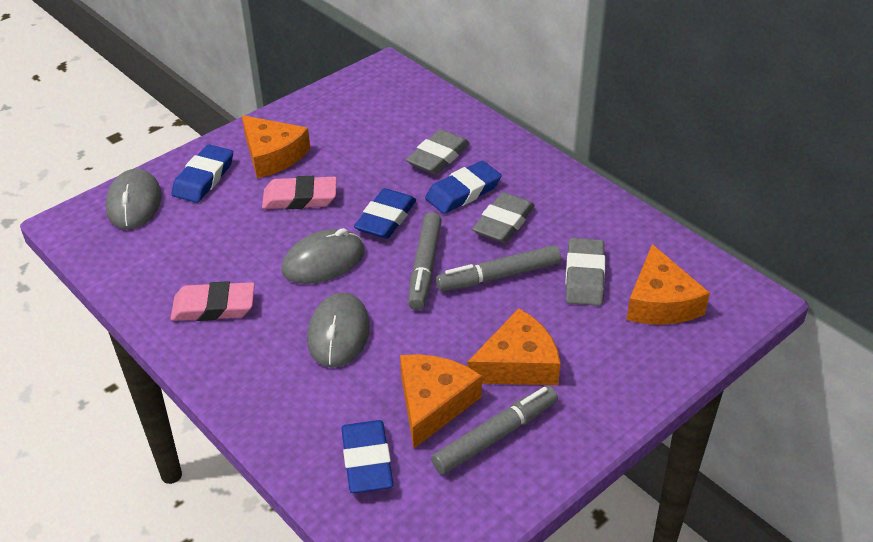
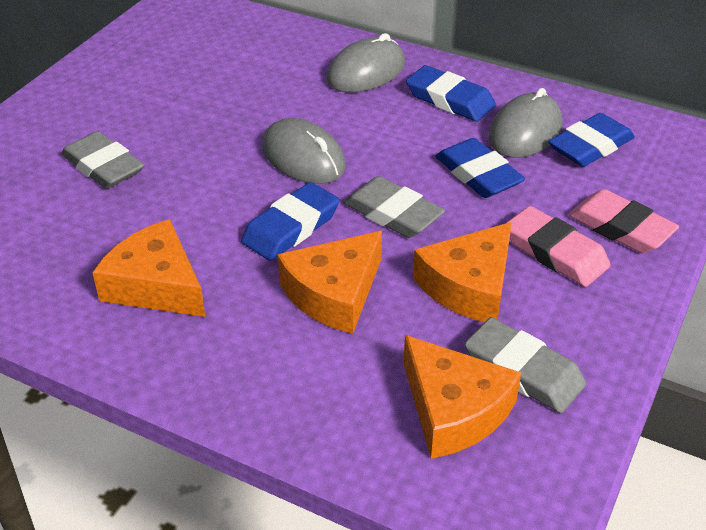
grey marker: 3 -> 0

